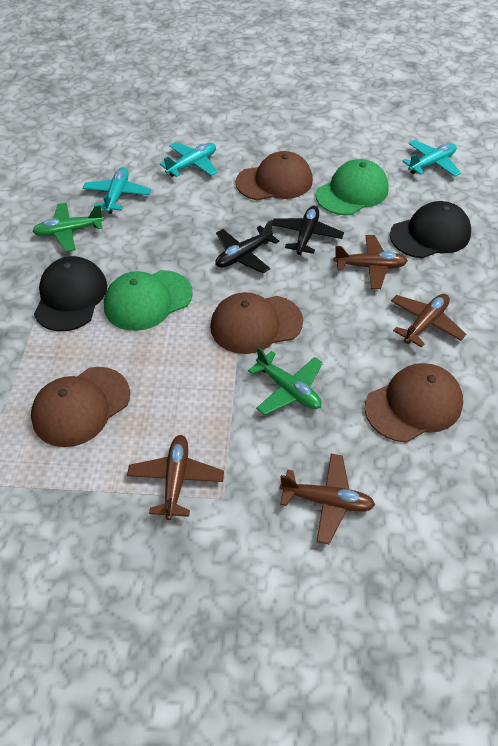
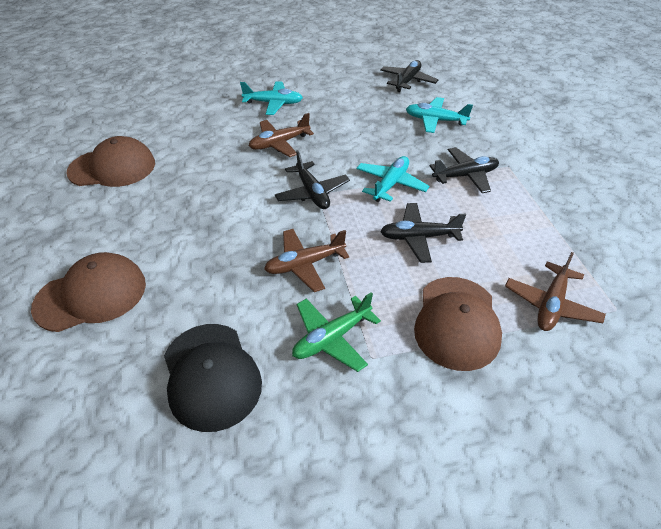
black cap: 2 -> 1
black plane: 2 -> 4
brown cap: 4 -> 3
brown plane: 4 -> 3
green cap: 2 -> 0
green plane: 2 -> 1

